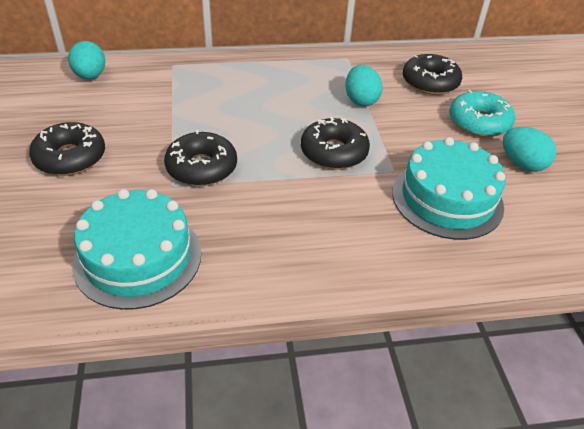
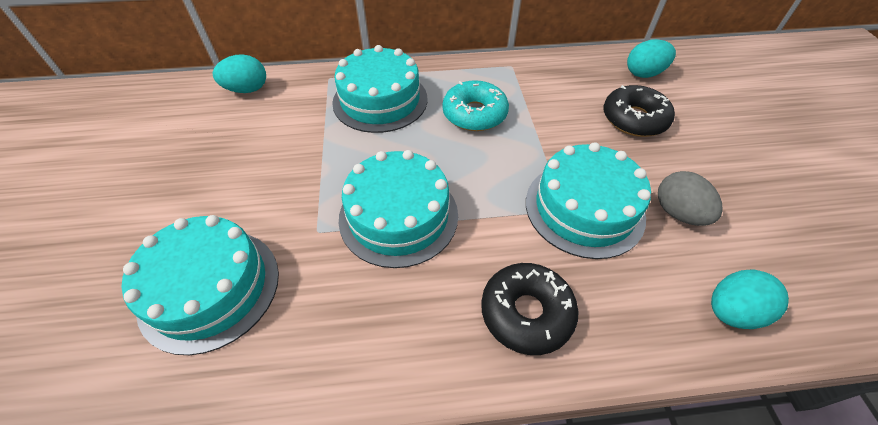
black donut: 4 -> 2
grey egg: 0 -> 1
turquoise cake: 2 -> 4

